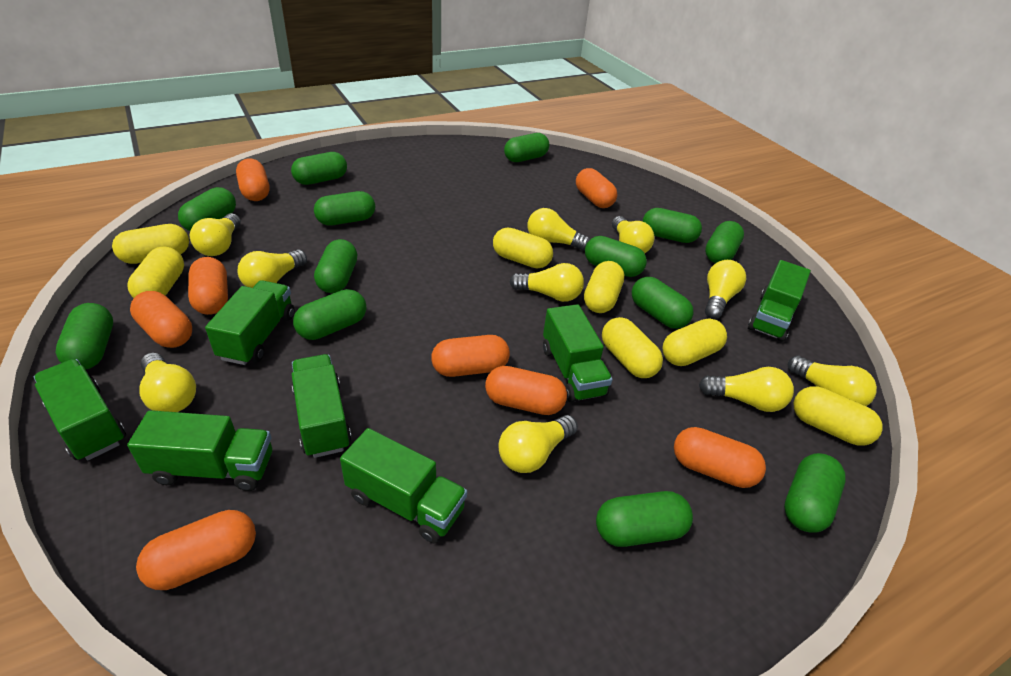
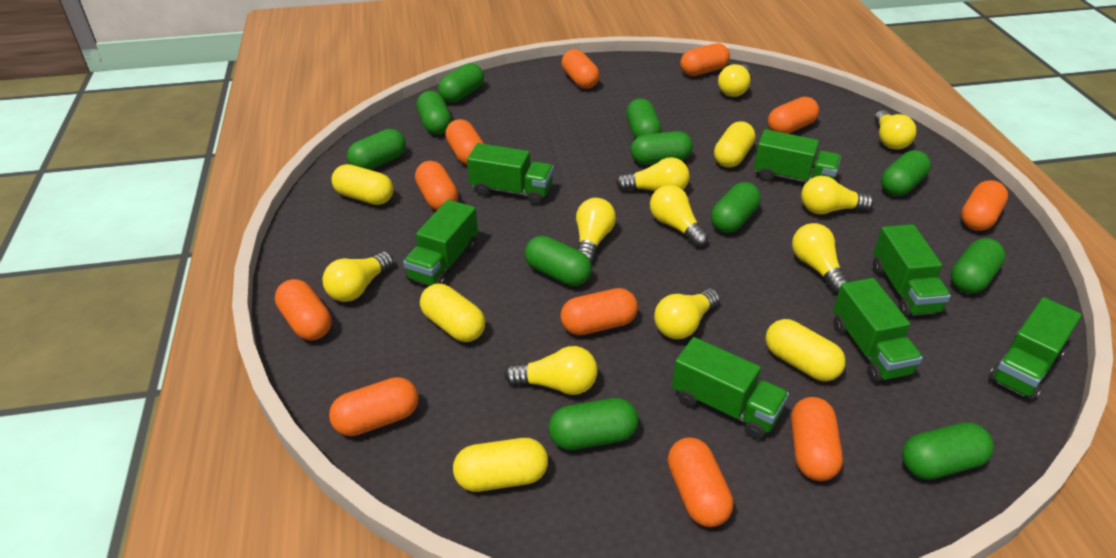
green capsule: 13 -> 11
orange capsule: 8 -> 11
yellow capsule: 7 -> 5

